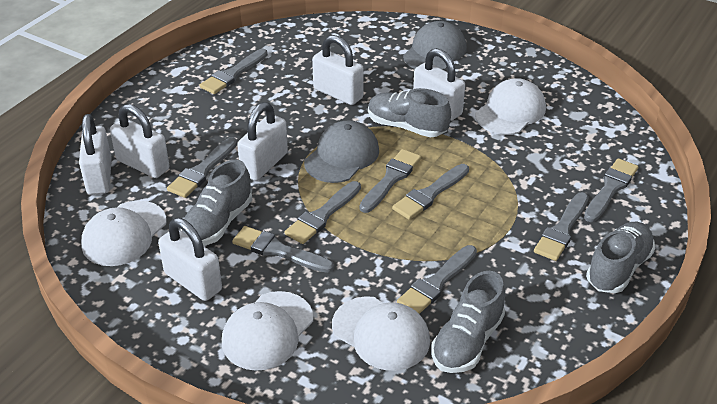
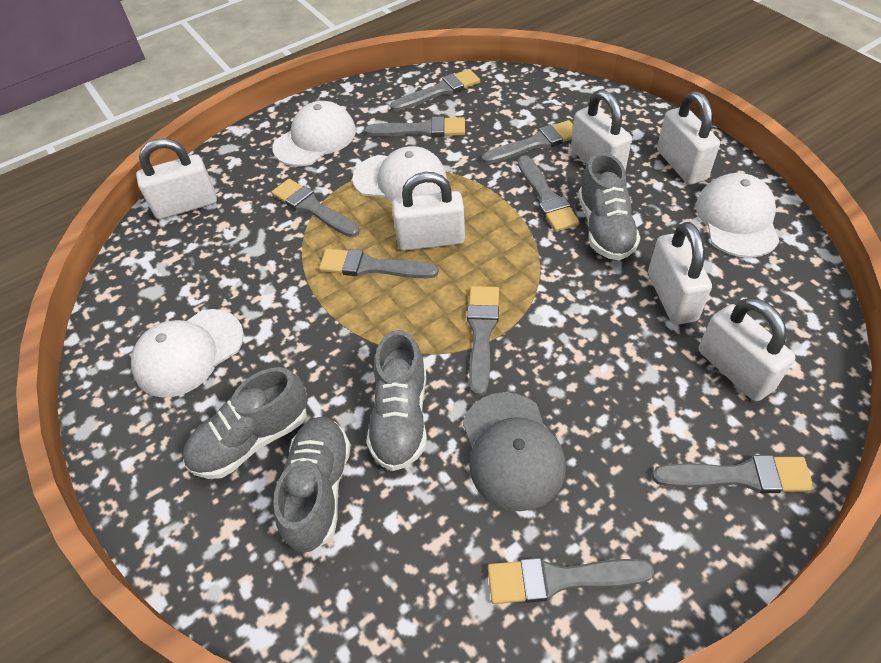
grey cap: 2 -> 1

